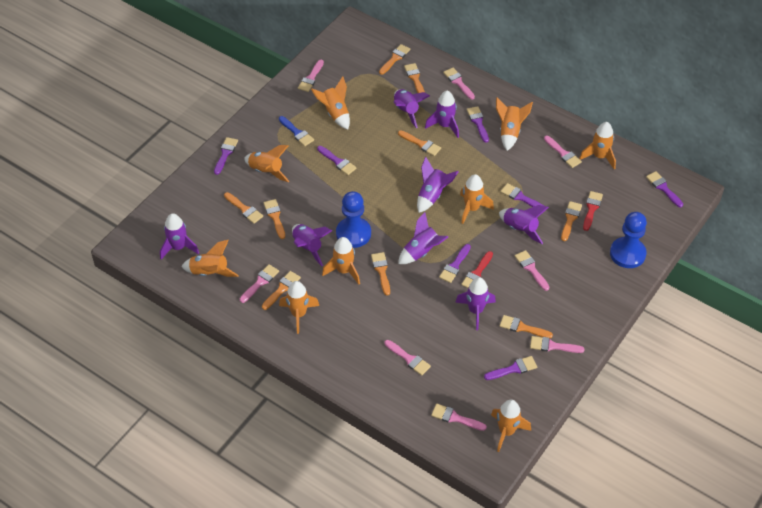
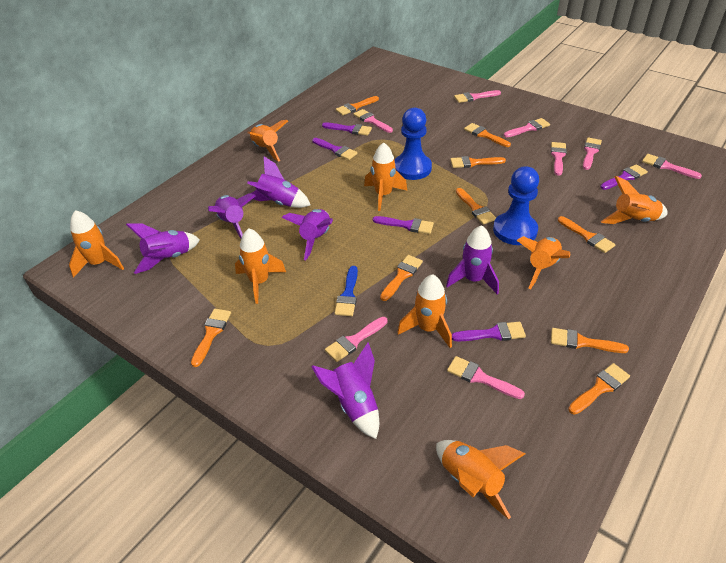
orange rocket: 9 -> 8
purple brush: 7 -> 5
purple rocket: 8 -> 6
red brush: 2 -> 0

